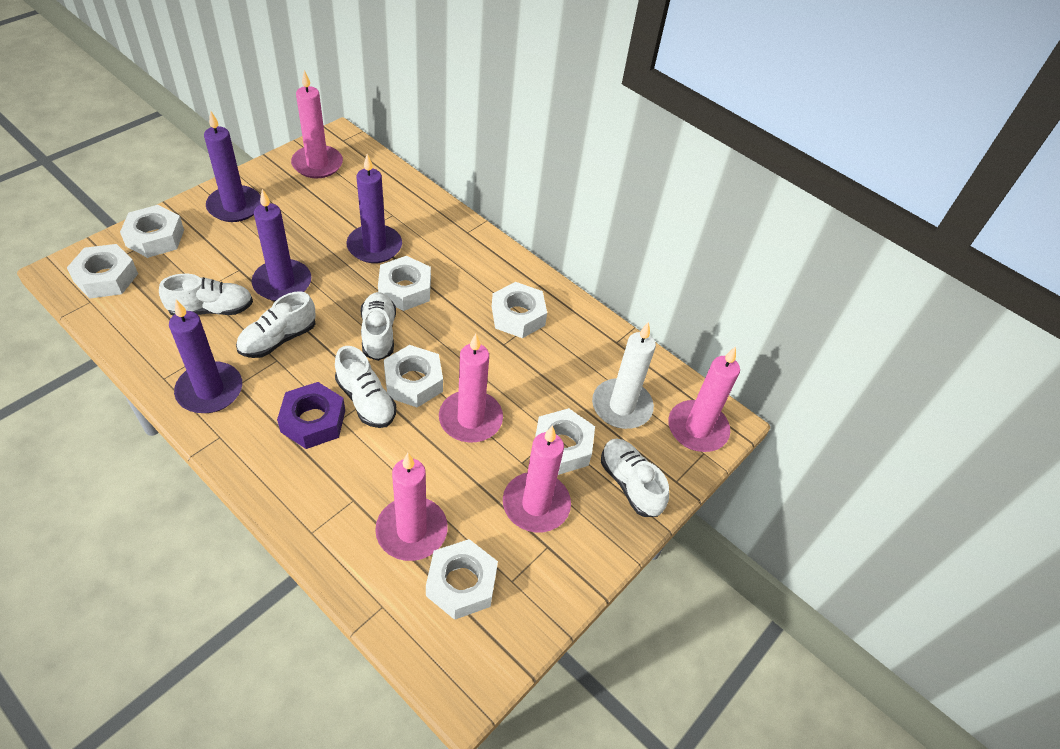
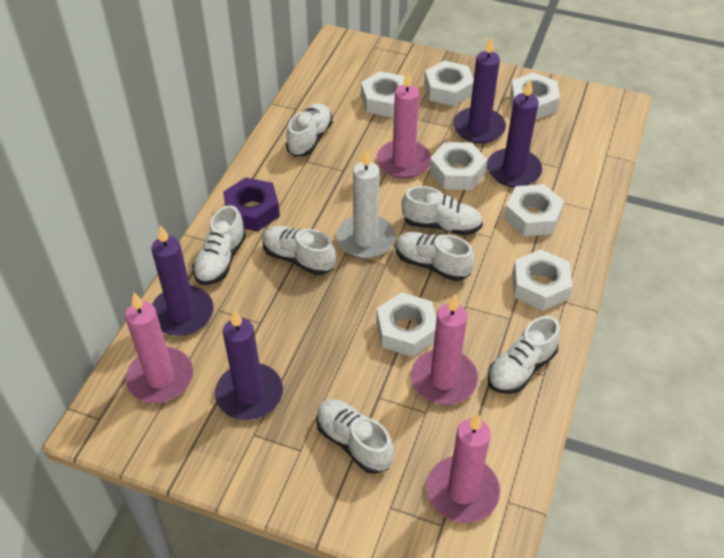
pink candle: 5 -> 4
white shoe: 5 -> 7

